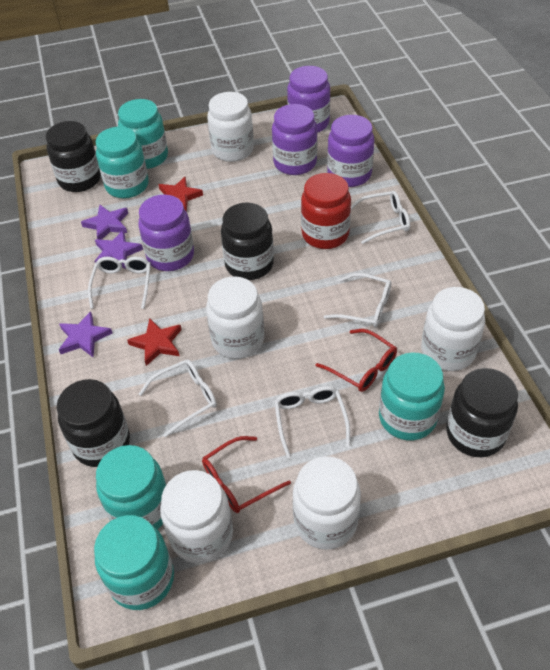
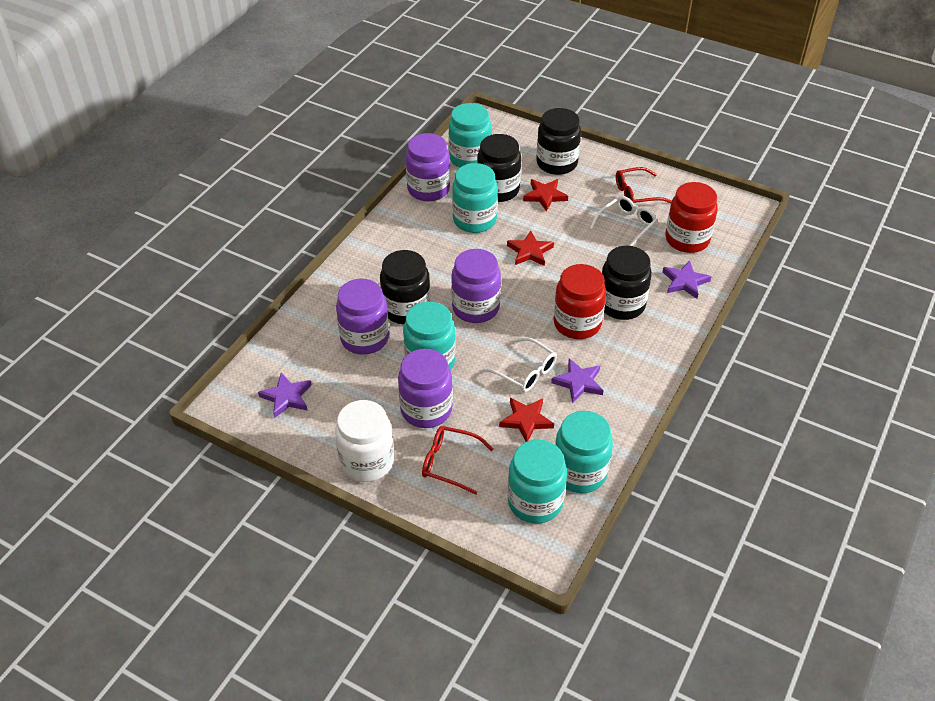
red jar: 1 -> 2
red star: 2 -> 3
white glasses: 5 -> 2
white jar: 5 -> 1

